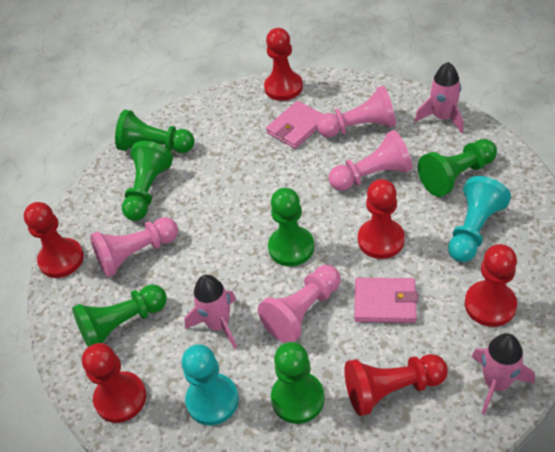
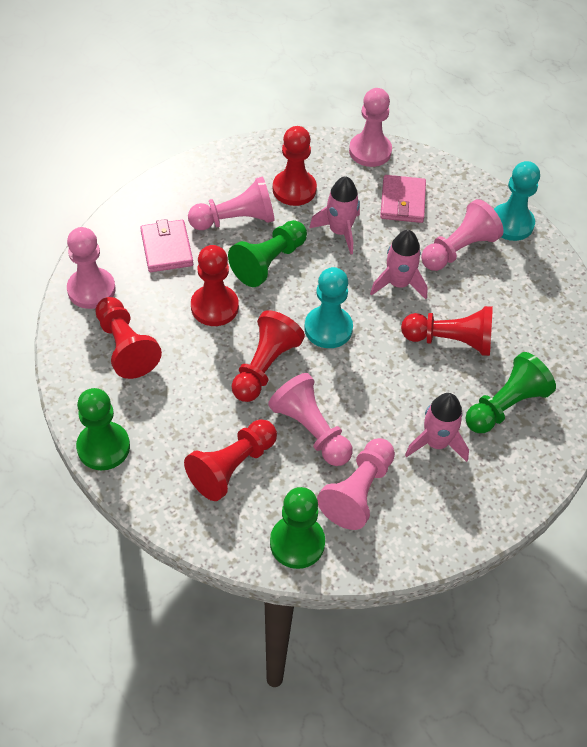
green pawn: 6 -> 4
pink pawn: 4 -> 6

